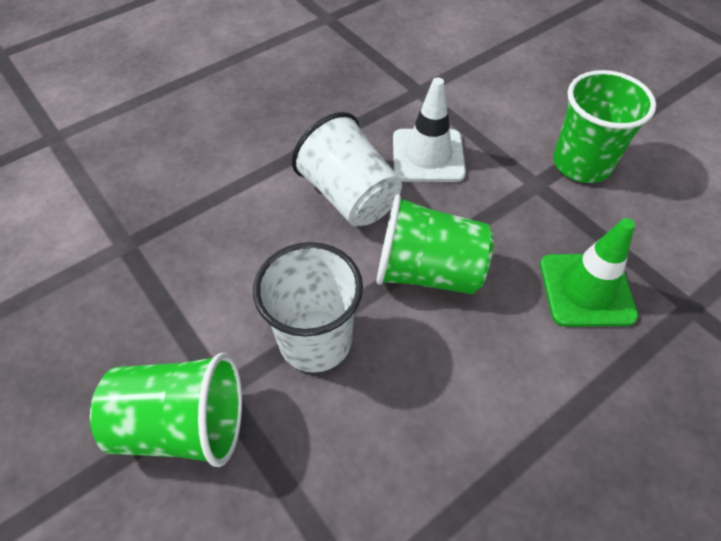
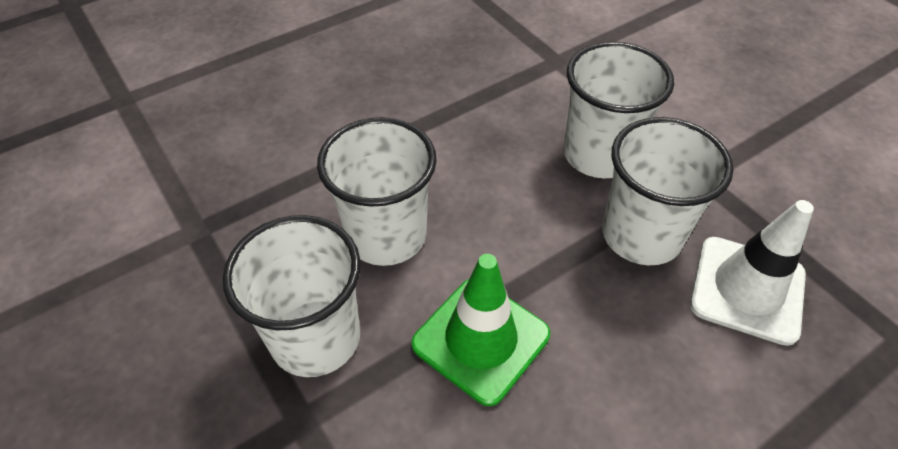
green cup: 3 -> 0
white cup: 2 -> 4

